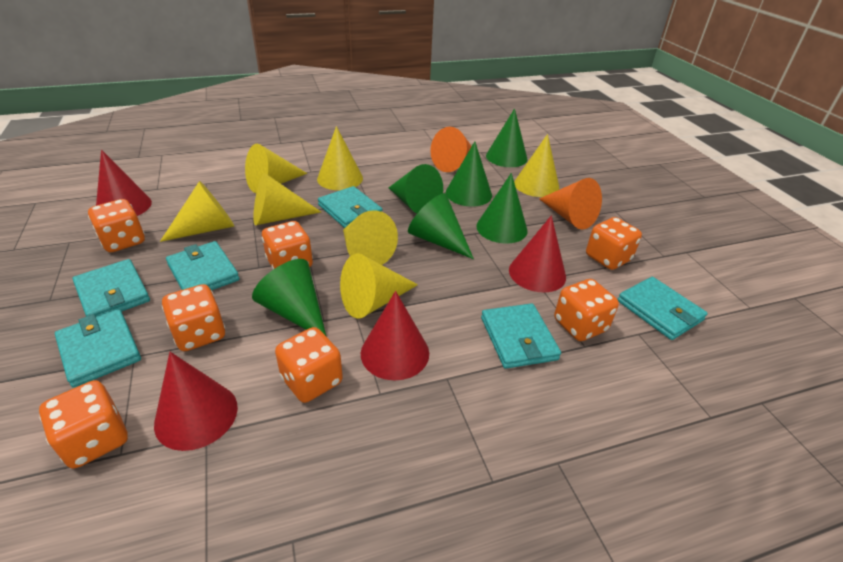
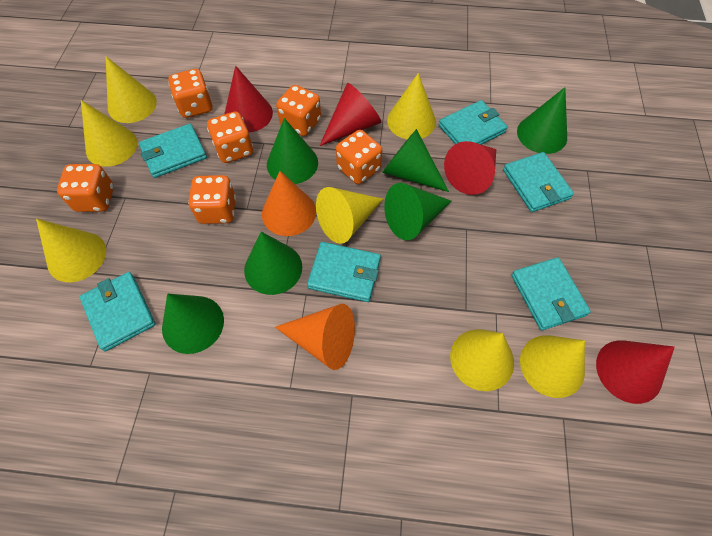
orange dice: 7 -> 6

